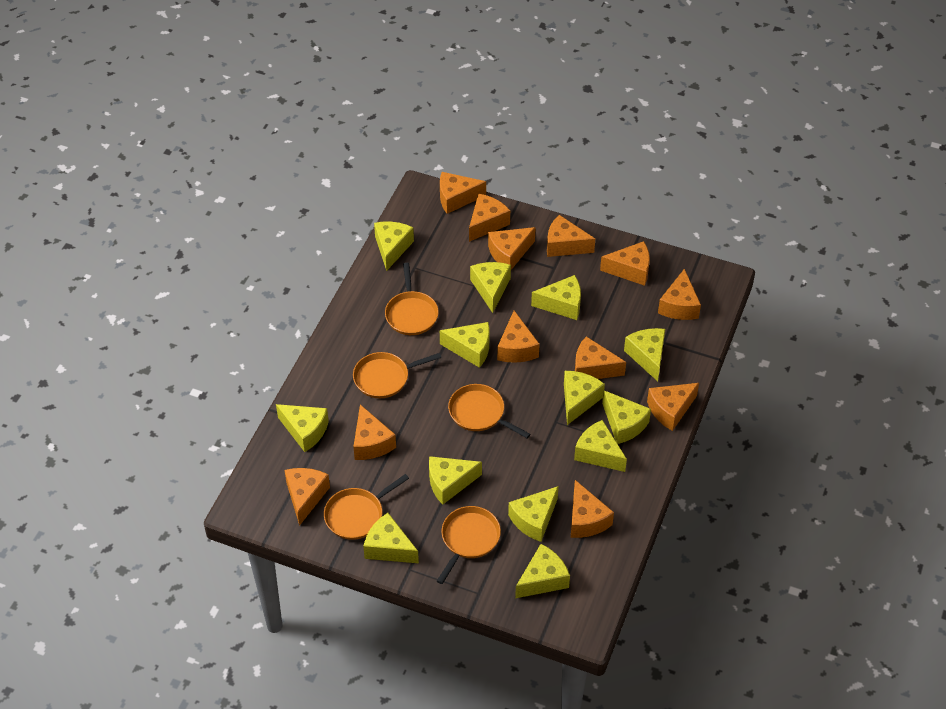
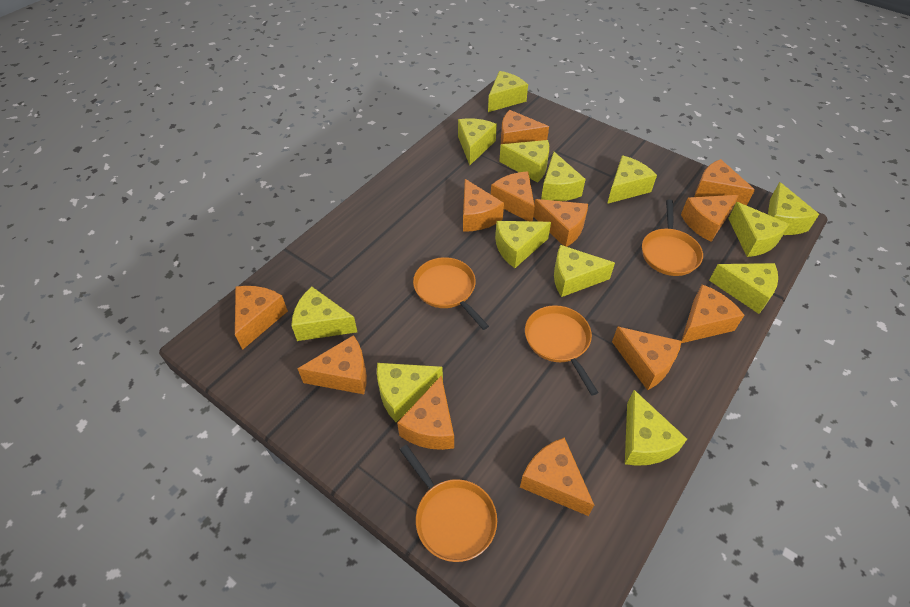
orange pan: 5 -> 4

